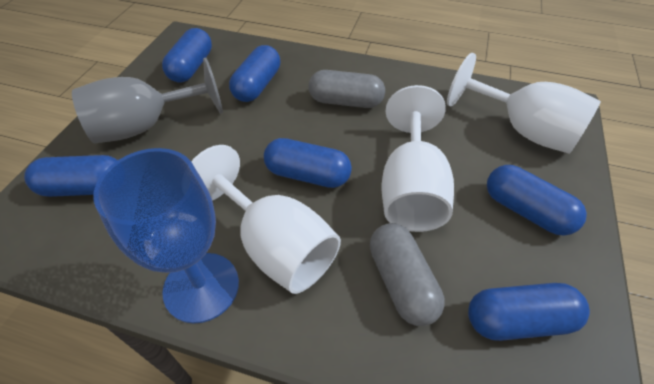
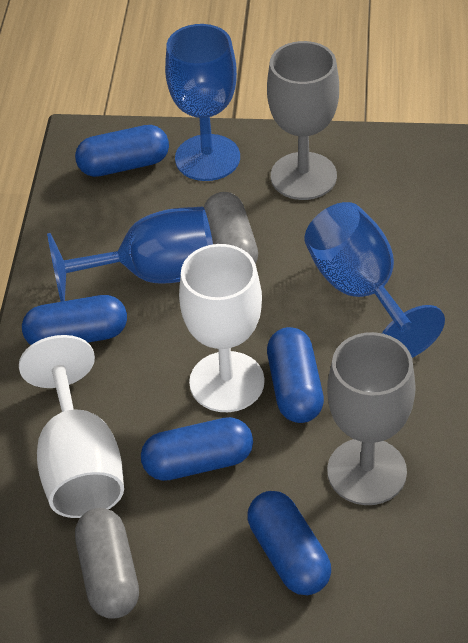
blue capsule: 6 -> 5
blue goblet: 1 -> 3
grey goblet: 1 -> 2
white goblet: 3 -> 2

